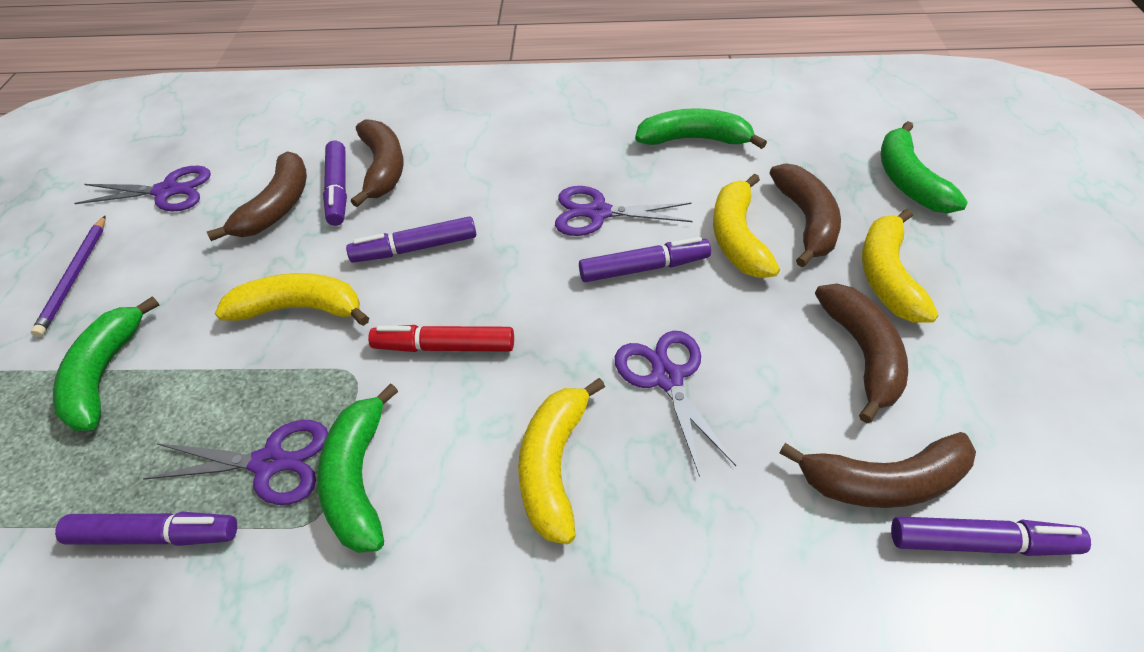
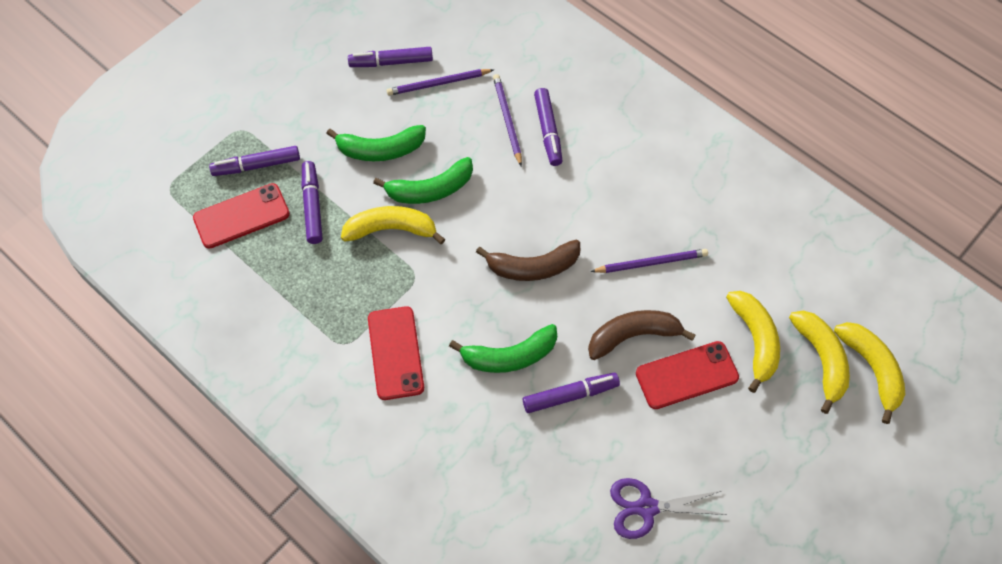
brown banana: 5 -> 2
green banana: 4 -> 3
purple pencil: 1 -> 3
purple scissors: 4 -> 1
red marker: 1 -> 0
red phone: 0 -> 3

